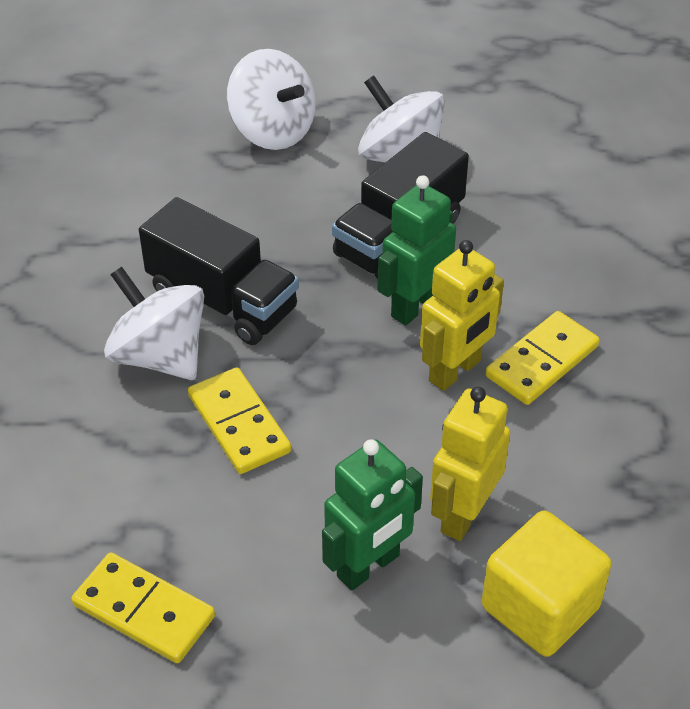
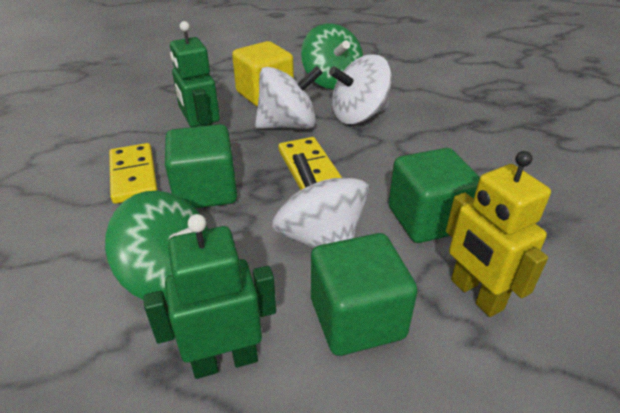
black truck: 2 -> 0
green cube: 0 -> 3
green spinning top: 0 -> 2
yellow domino: 3 -> 2
yellow robot: 2 -> 1

